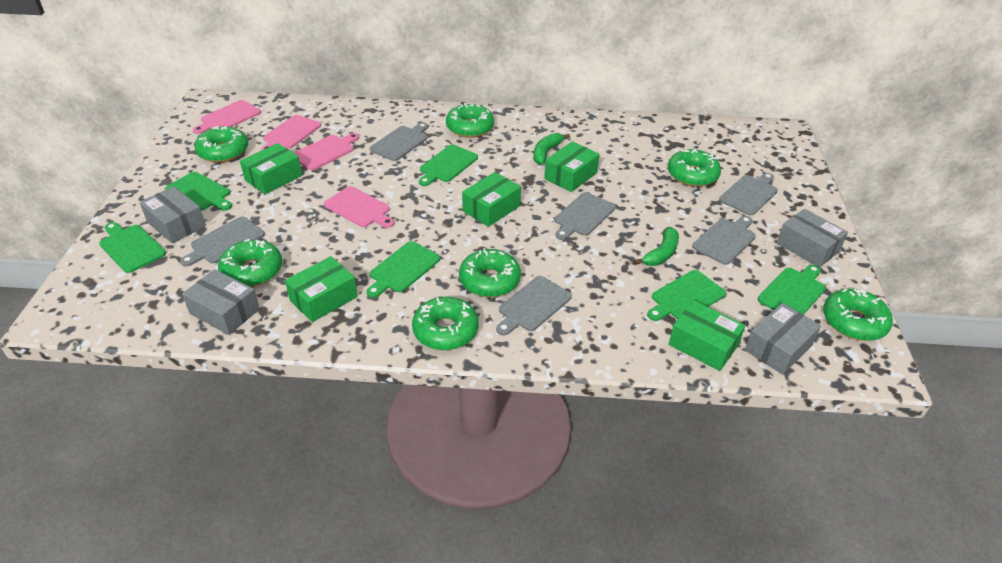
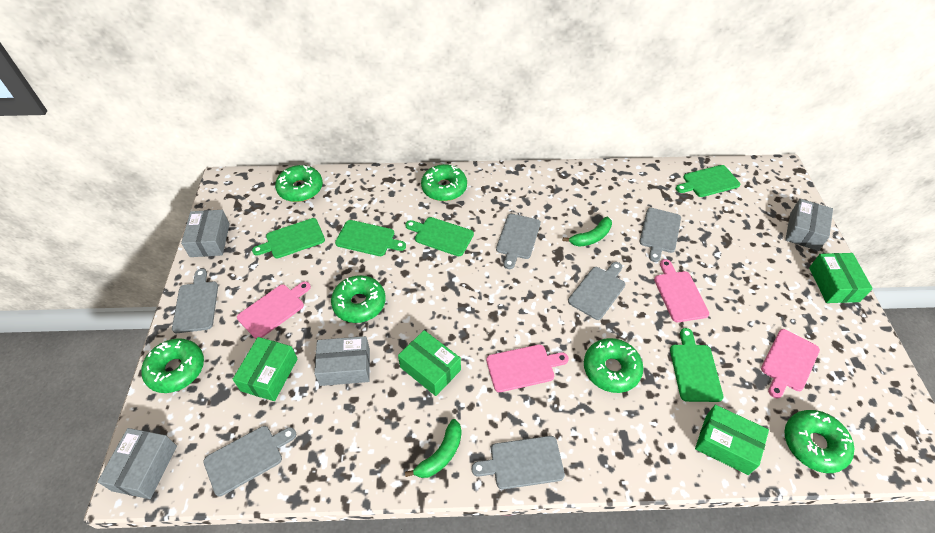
green box: 5 -> 4
green cutting board: 6 -> 5
green donut: 7 -> 6

